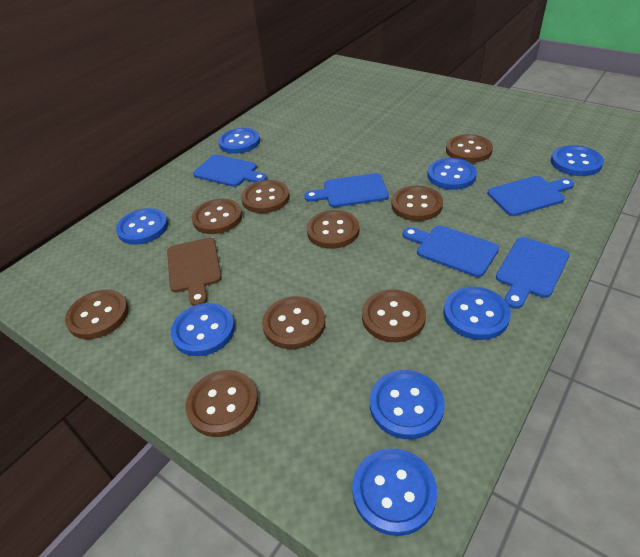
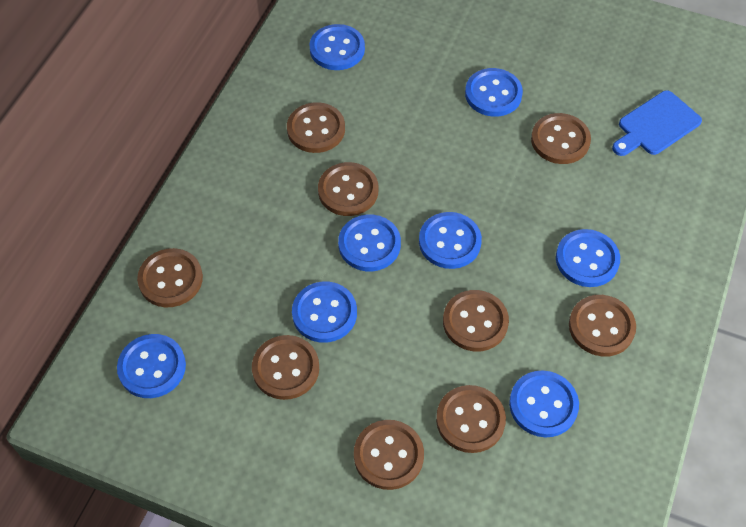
blue cutting board: 5 -> 1
brown cutting board: 1 -> 0

